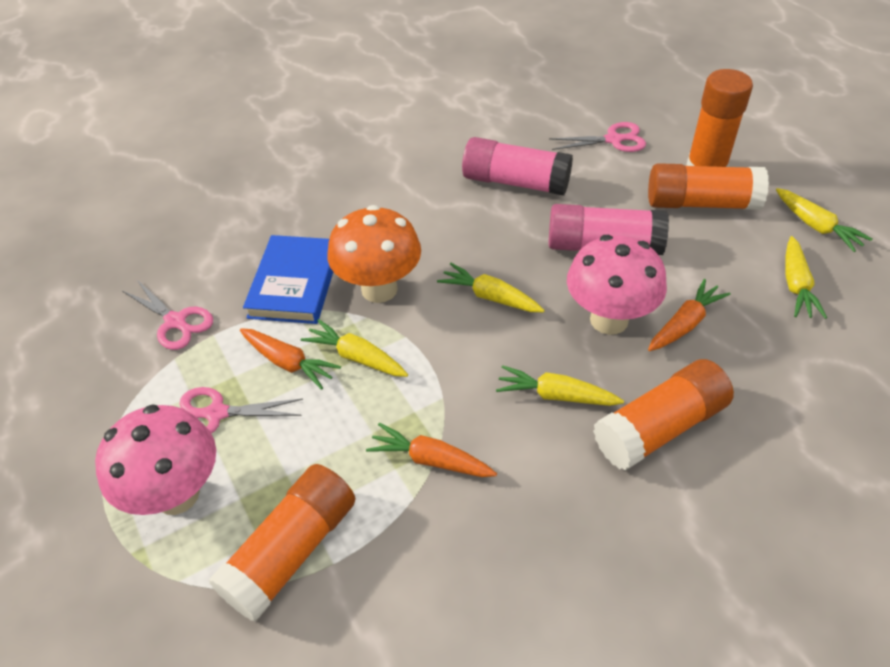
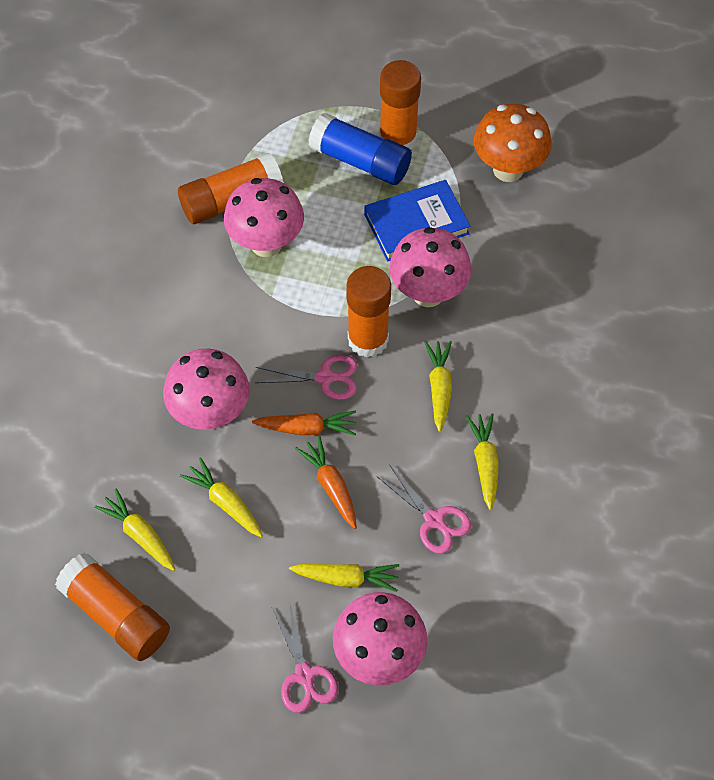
blue glue stick: 0 -> 1
orange carrot: 3 -> 2
pink glue stick: 2 -> 0
pink mushroom: 2 -> 4

